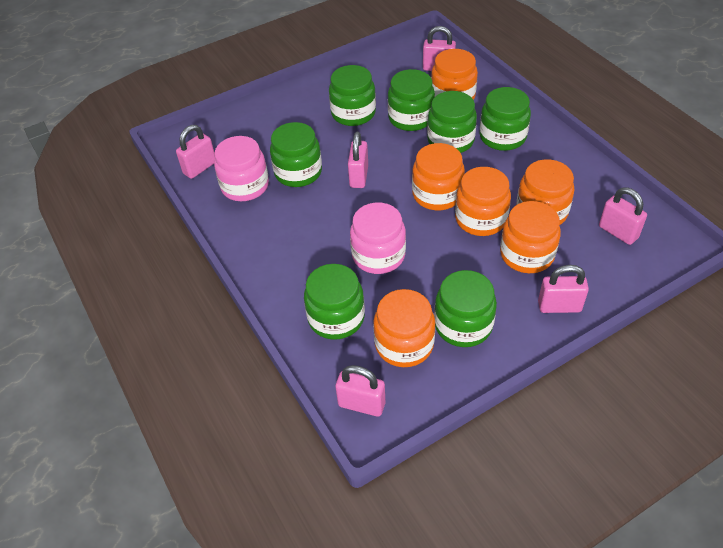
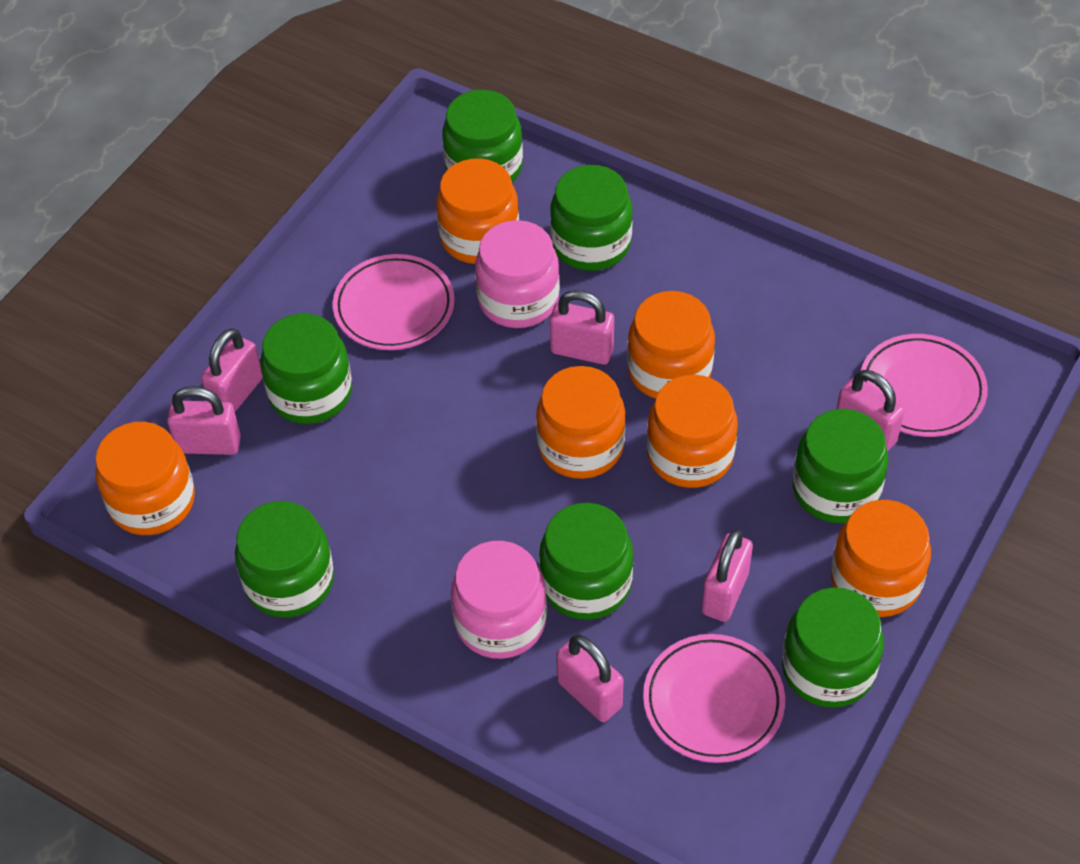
pink plate: 0 -> 3

